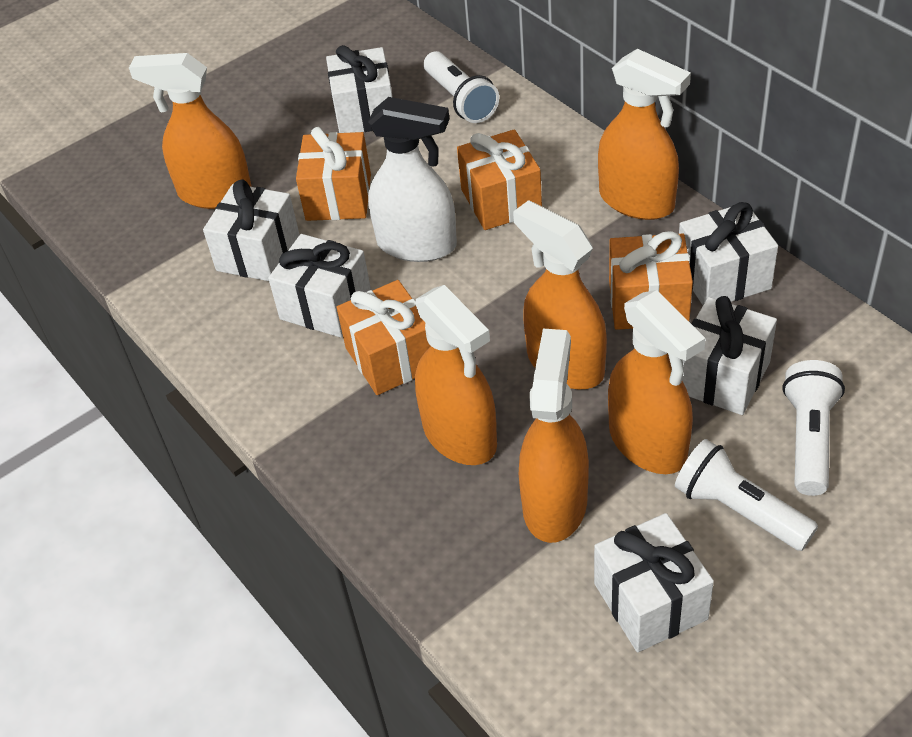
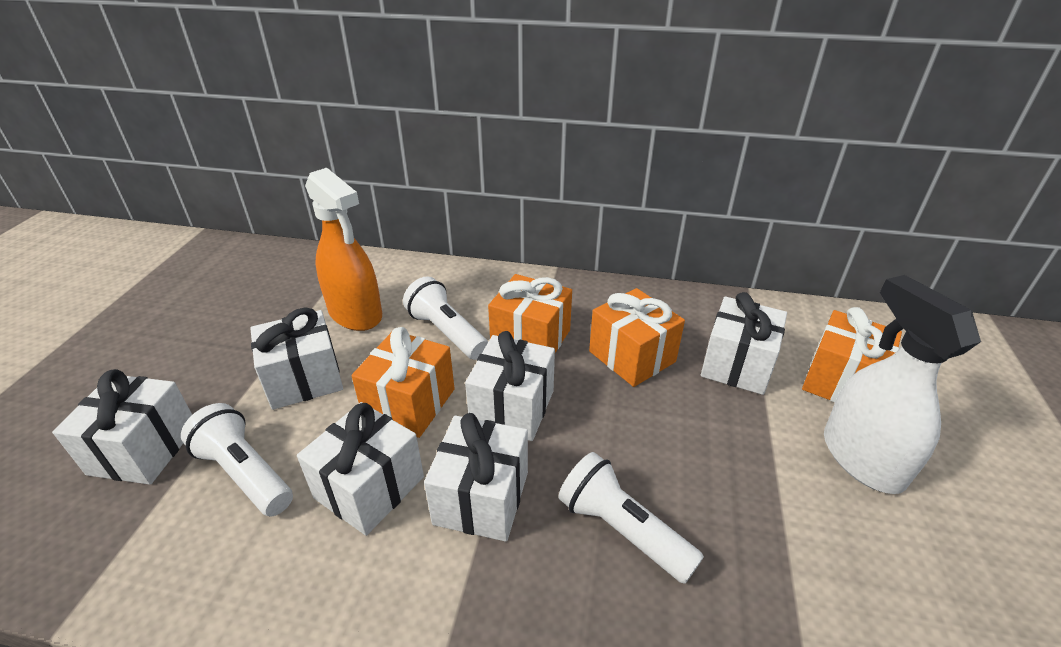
orange spray bottle: 6 -> 1

